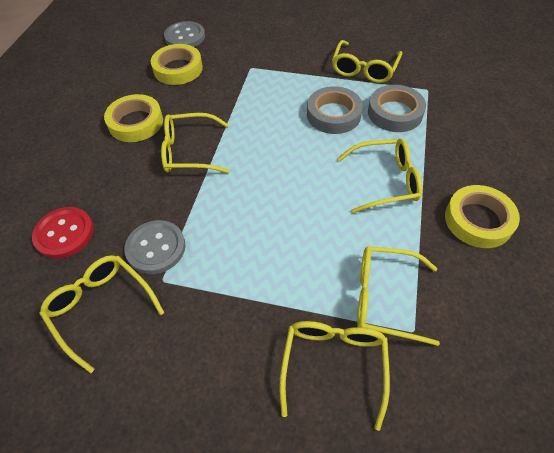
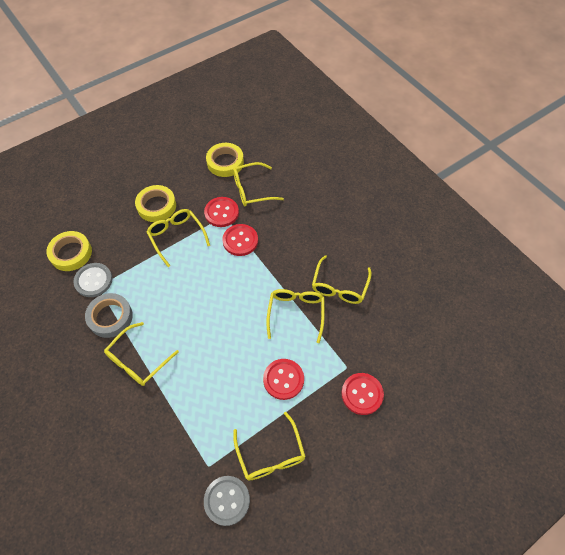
grey tape: 2 -> 1
red button: 1 -> 4

